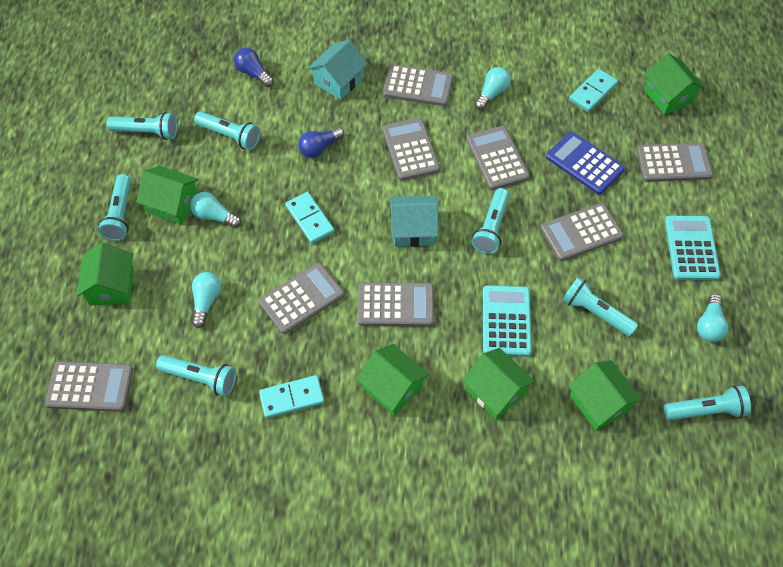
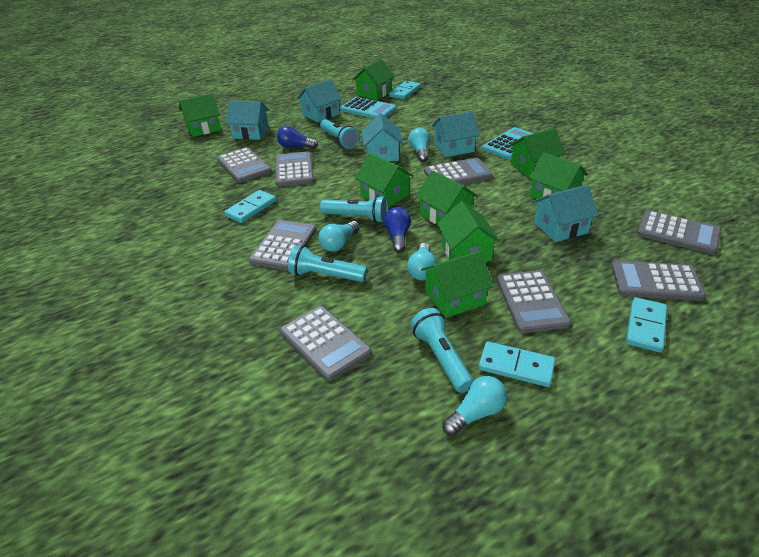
blue calculator: 1 -> 0
green house: 6 -> 8
turquoise domino: 3 -> 4
turquoise flashlight: 7 -> 4
turquoise house: 2 -> 5

